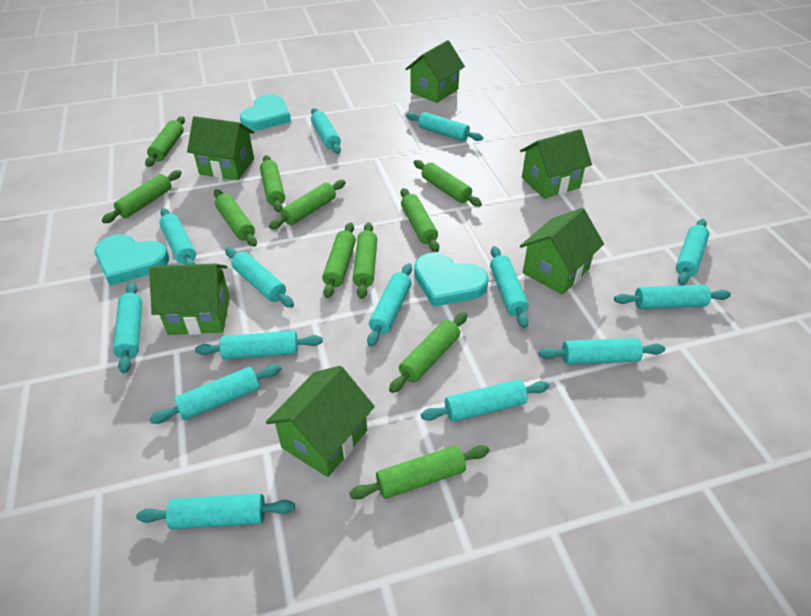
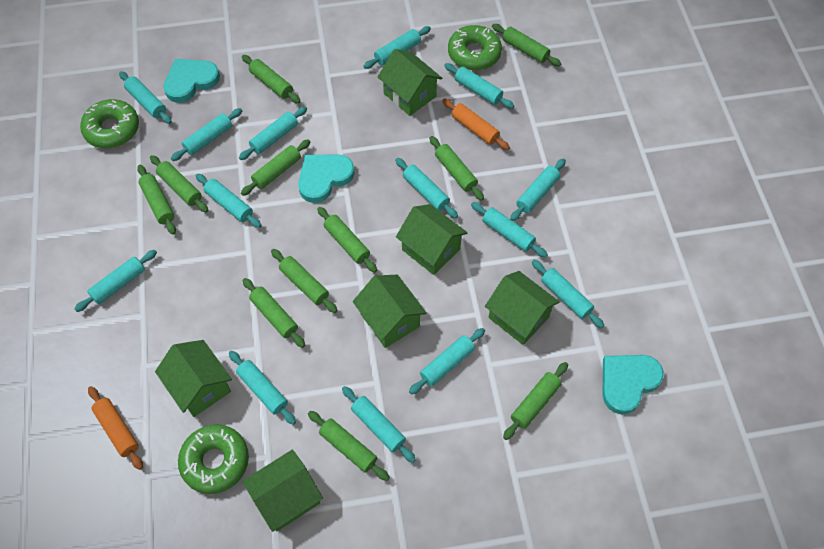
green donut: 0 -> 3
orange rolling pin: 0 -> 2

